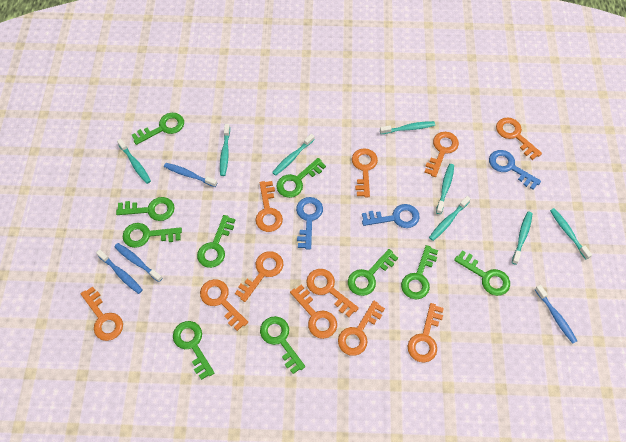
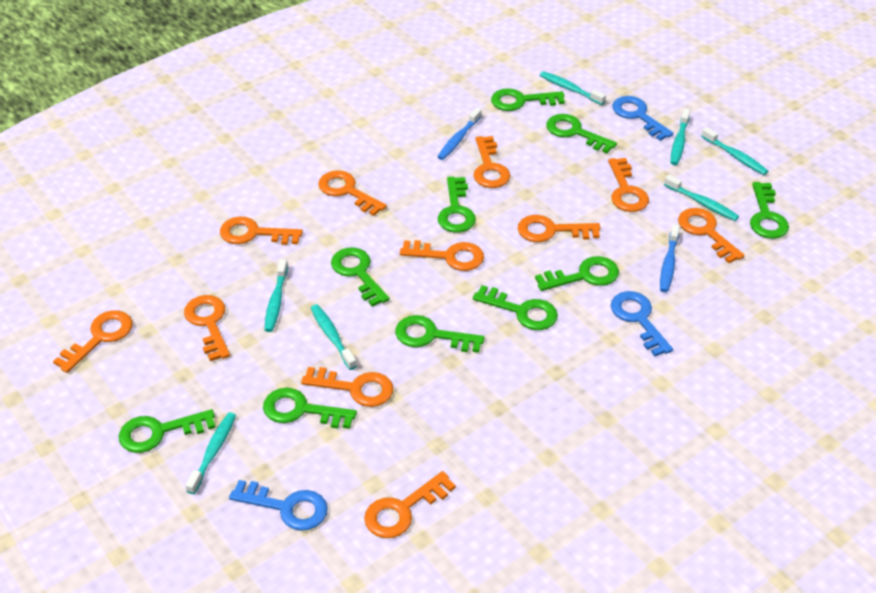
blue toothbrush: 4 -> 2
turquoise toothbrush: 8 -> 7

